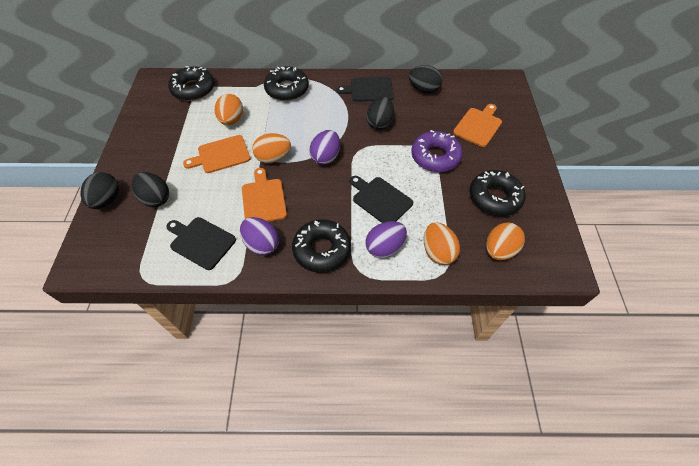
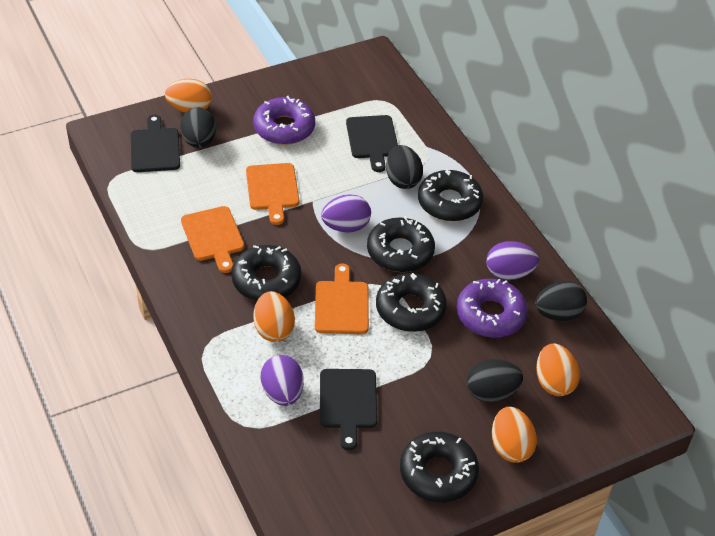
black donut: 4 -> 5
purple donut: 1 -> 2

